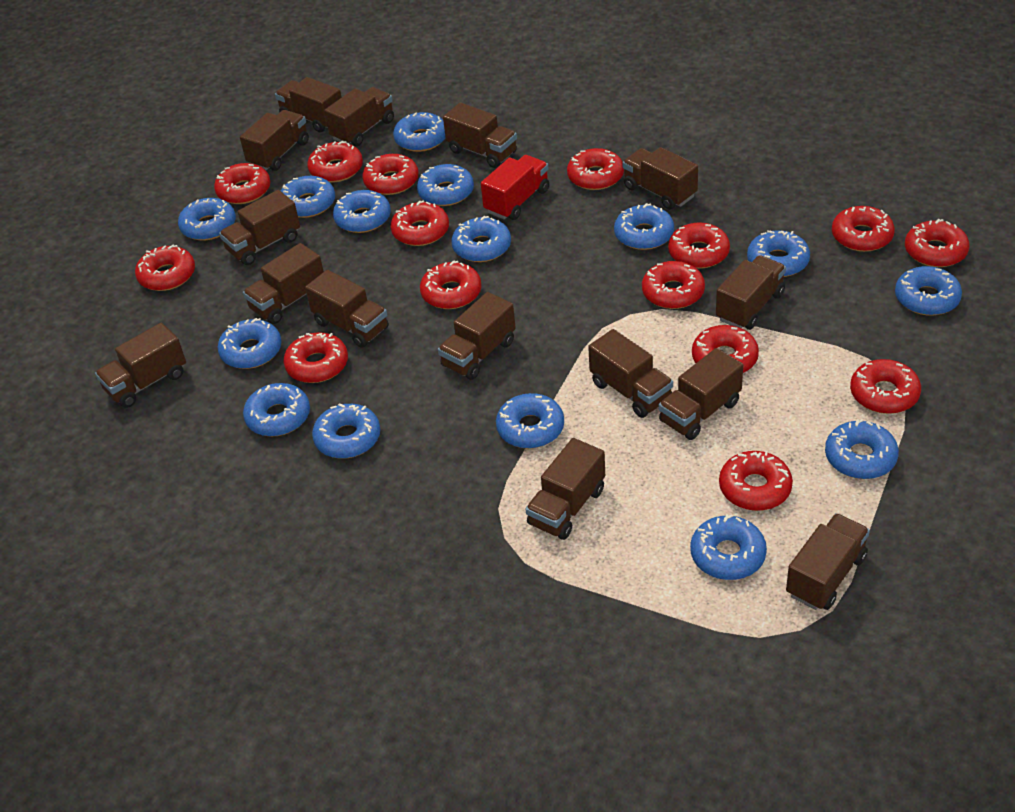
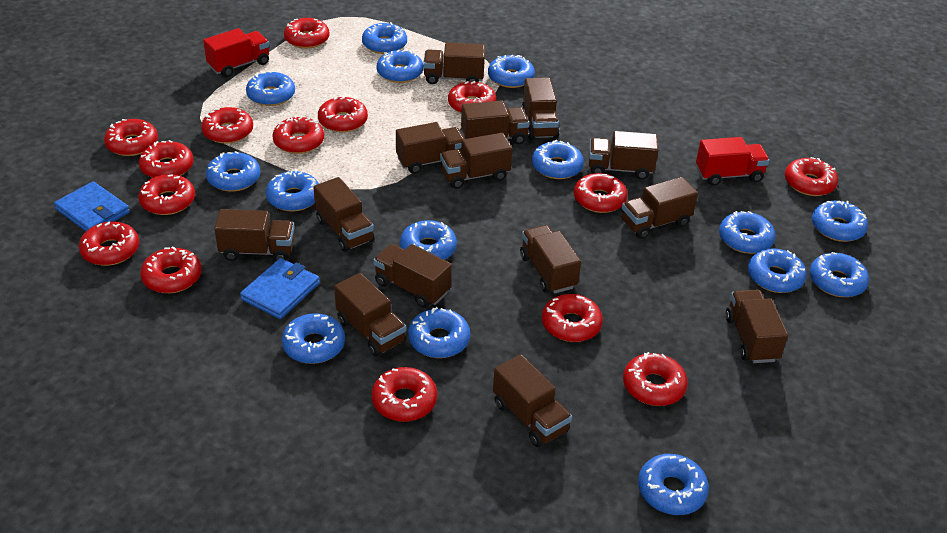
blue wallet: 0 -> 2
brown truck: 15 -> 14
red truck: 1 -> 2

